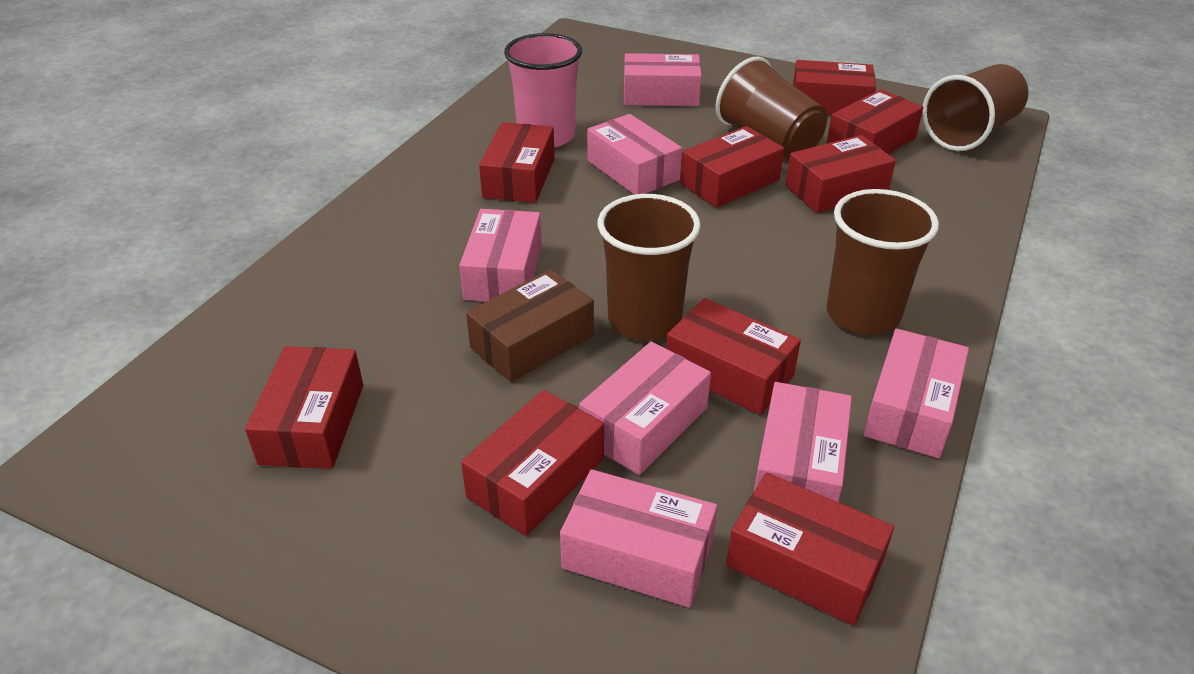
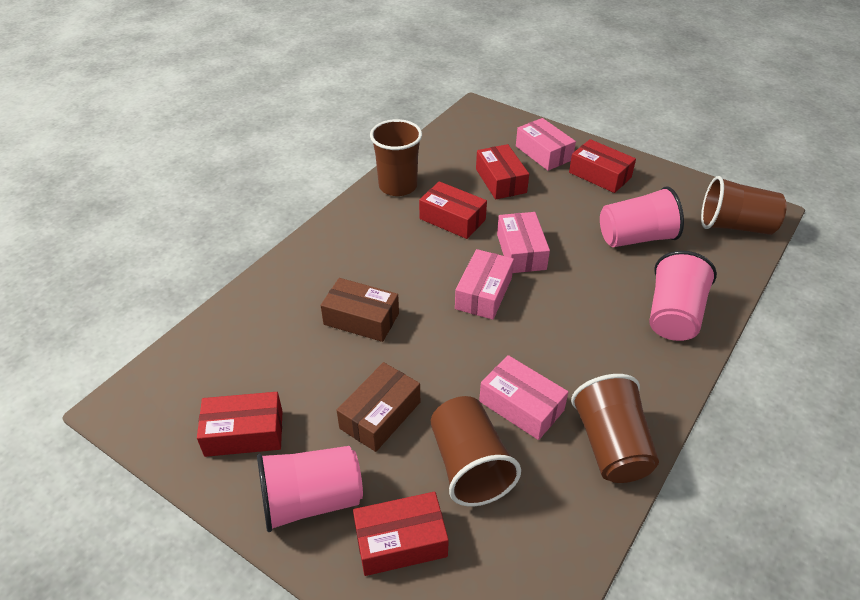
brown box: 1 -> 2
pink box: 7 -> 4
pink cup: 1 -> 3
red box: 9 -> 5

